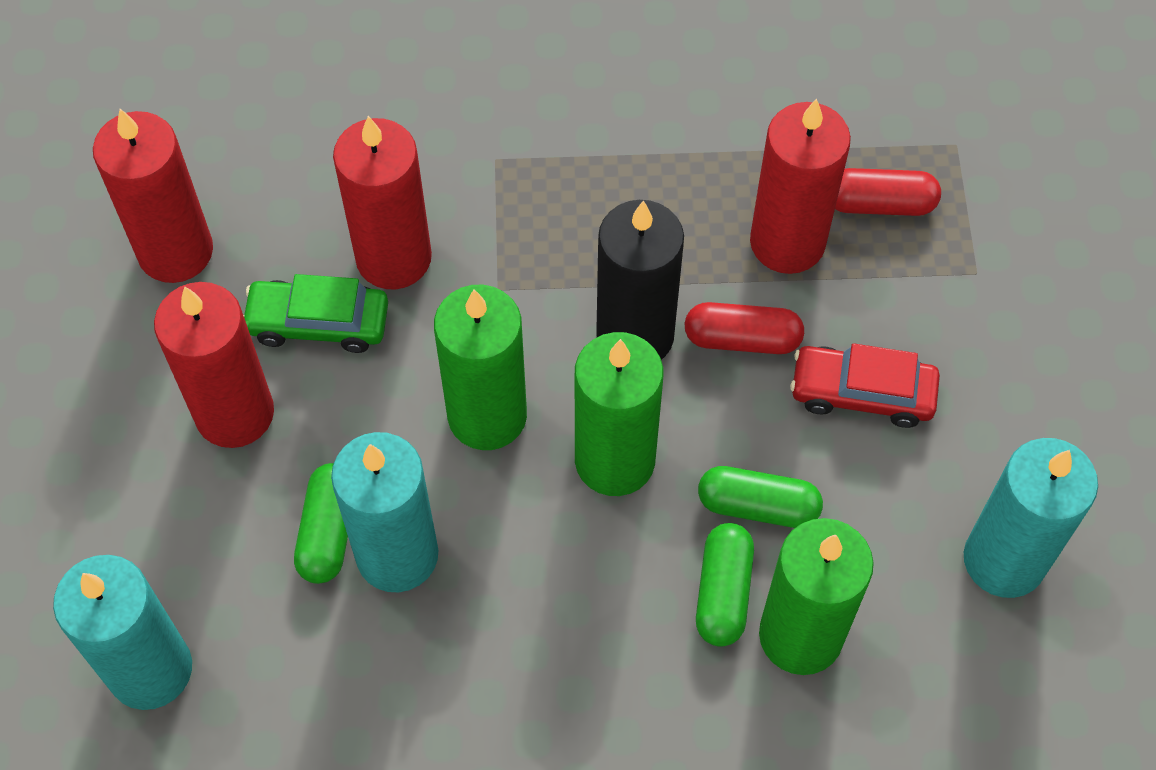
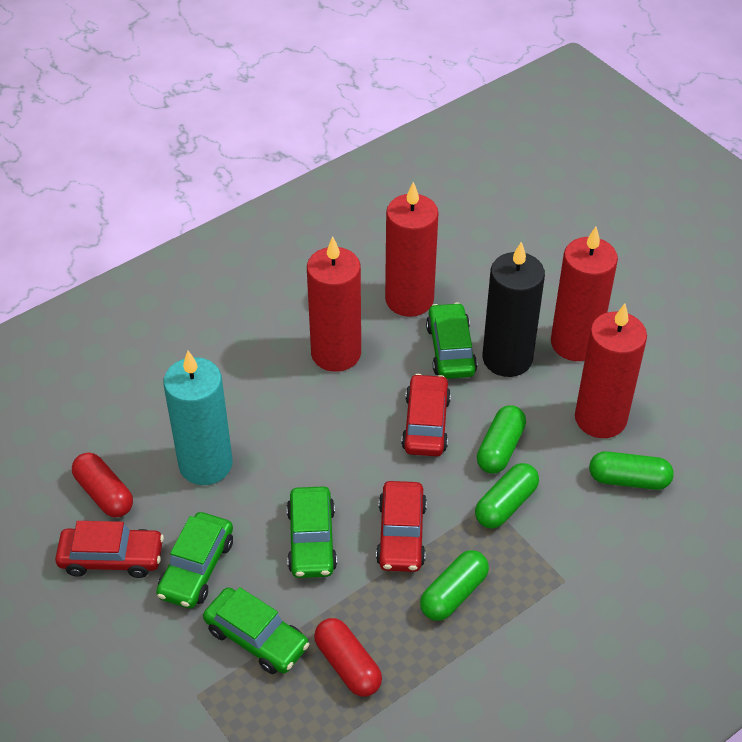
green candle: 3 -> 0
green capsule: 3 -> 4
green car: 1 -> 4
red car: 1 -> 3
turquoise candle: 3 -> 1

